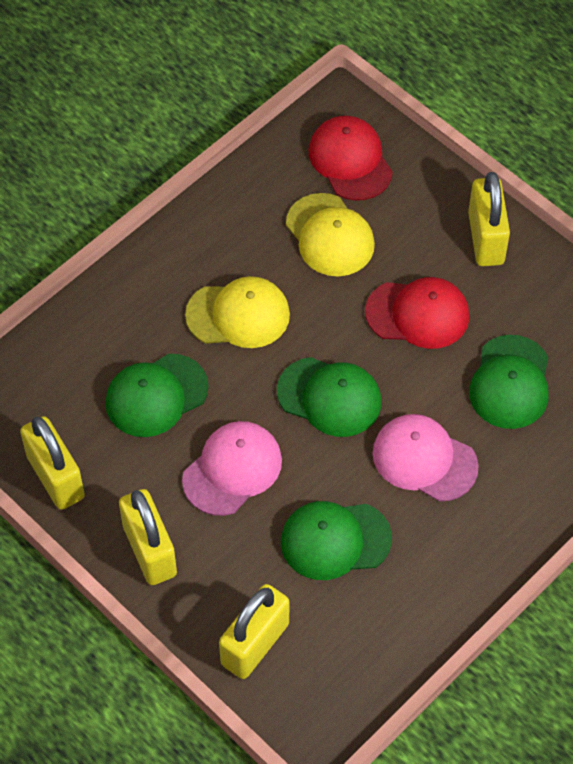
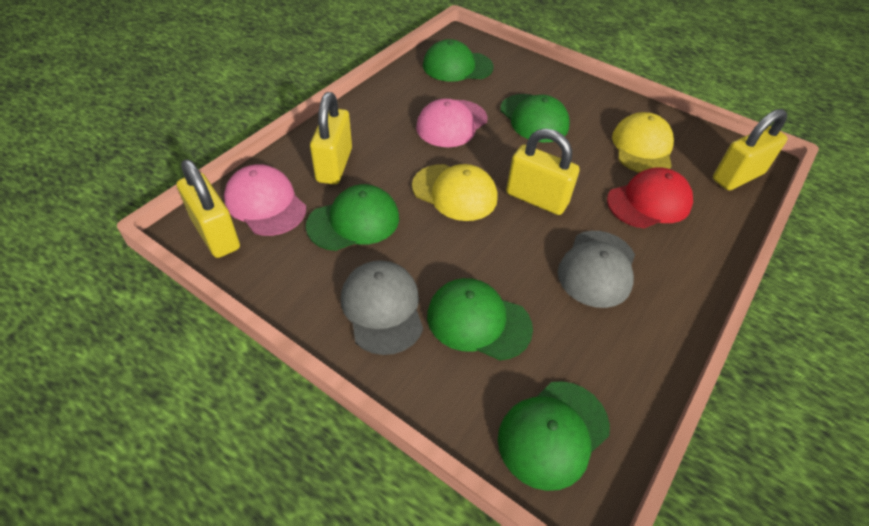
green cap: 4 -> 5
grey cap: 0 -> 2
red cap: 2 -> 1

